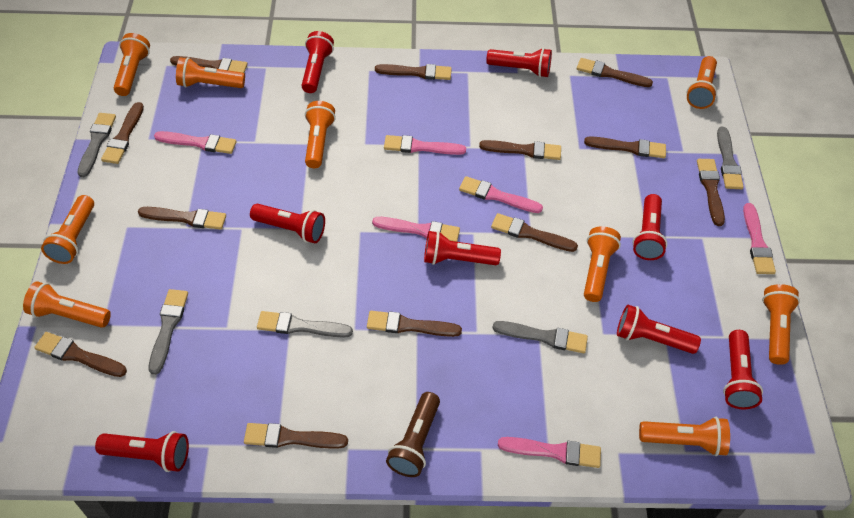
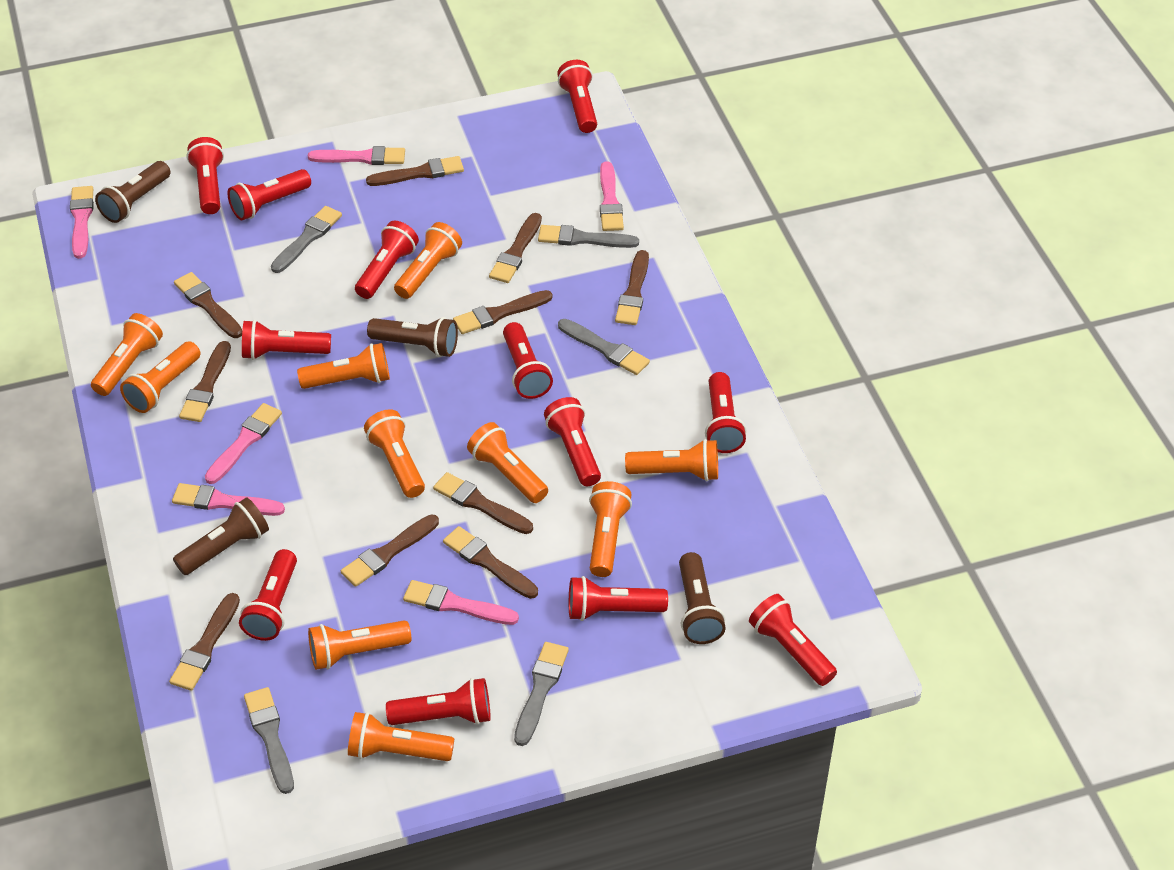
brown brush: 12 -> 10
brown flashlight: 1 -> 4
orange flashlight: 9 -> 10
red flashlight: 8 -> 12

